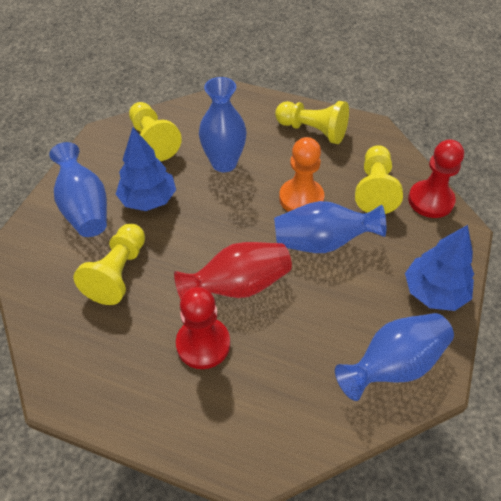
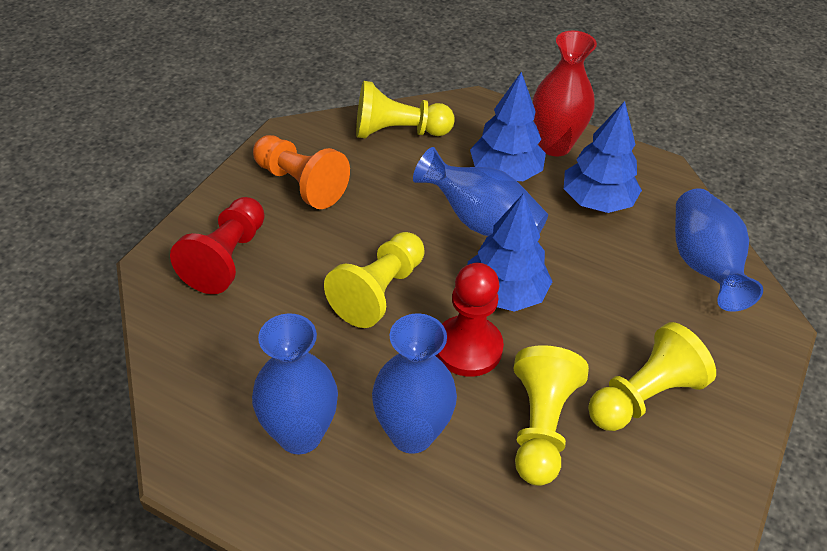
blue tree: 2 -> 3

